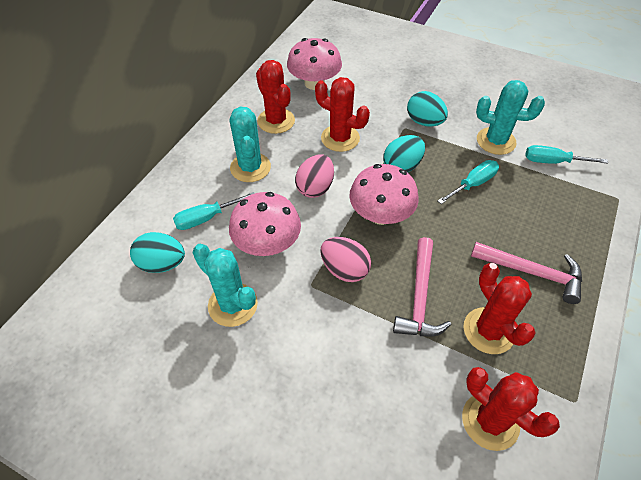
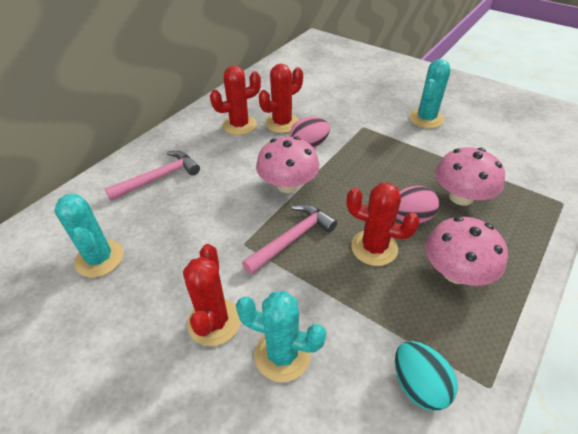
turquoise egg: 3 -> 1
turquoise screwdriver: 3 -> 0

